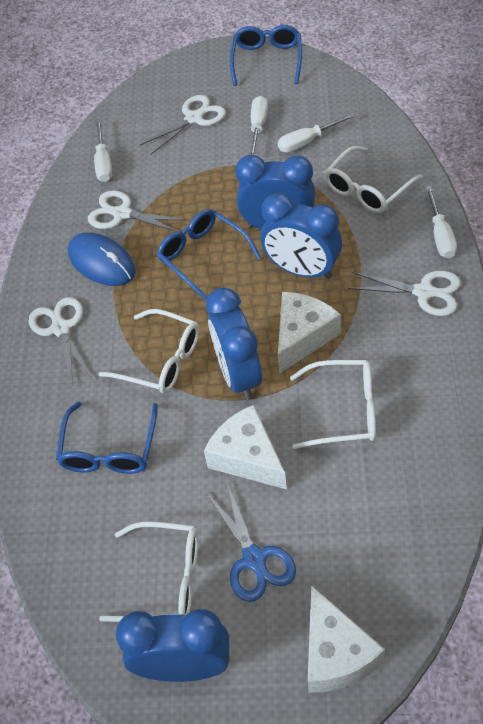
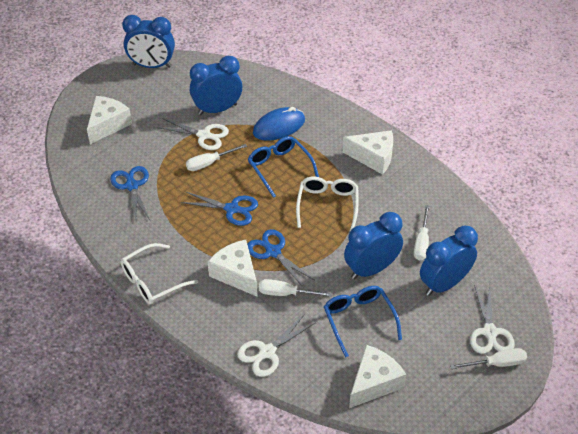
blue glasses: 3 -> 2
blue scissors: 1 -> 3
white cheese: 3 -> 4
white glasses: 4 -> 2
white scissors: 4 -> 3

